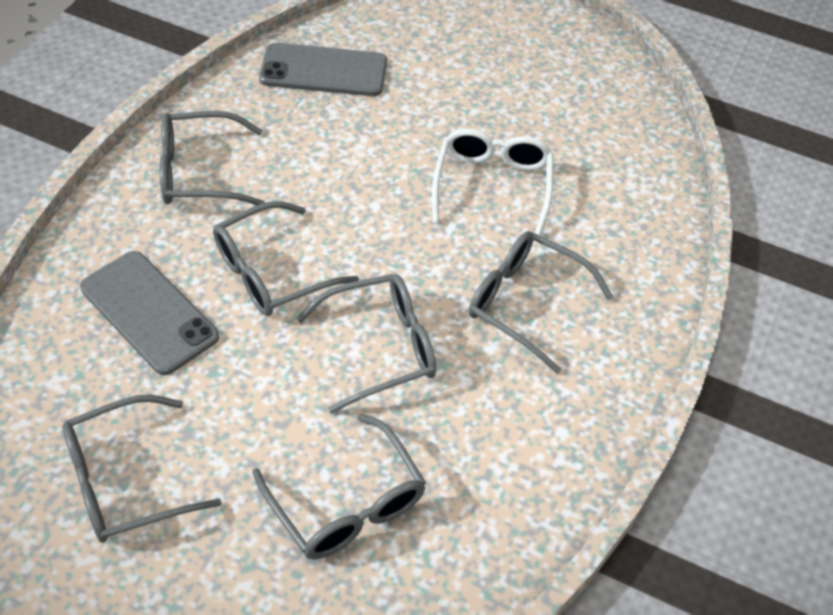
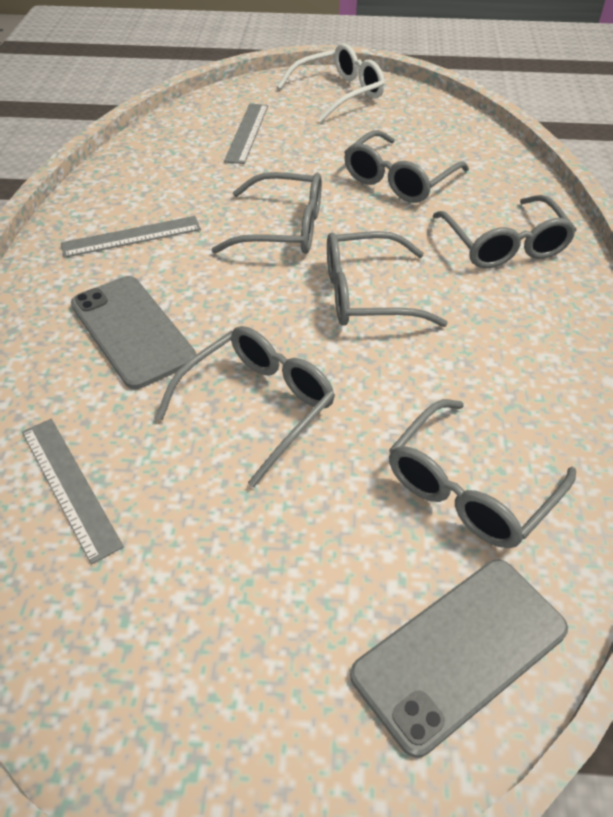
grey ruler: 0 -> 3

